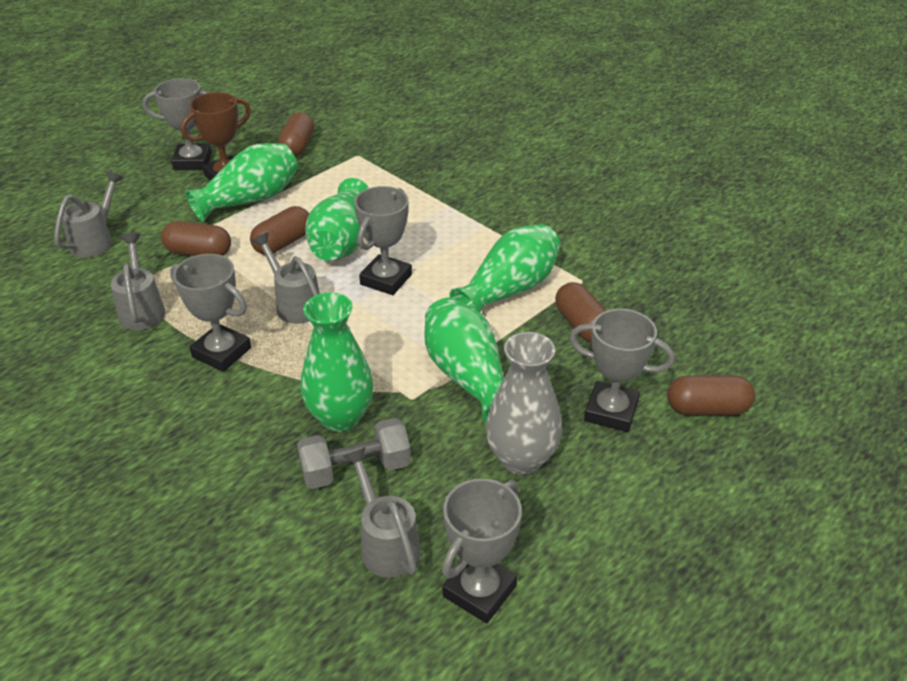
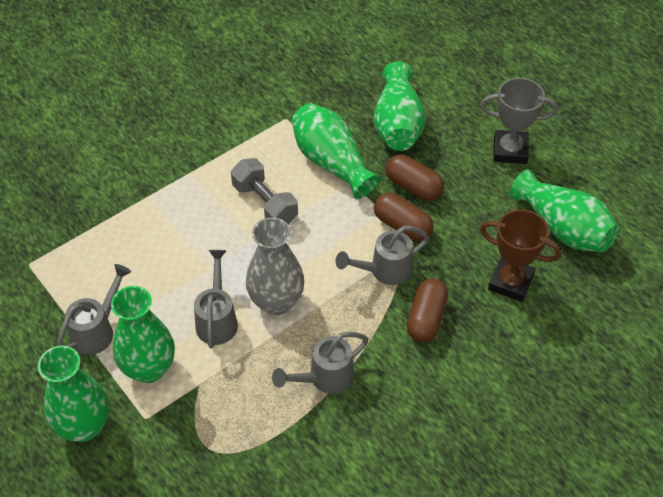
brown capsule: 5 -> 3
grey trophy: 5 -> 1

